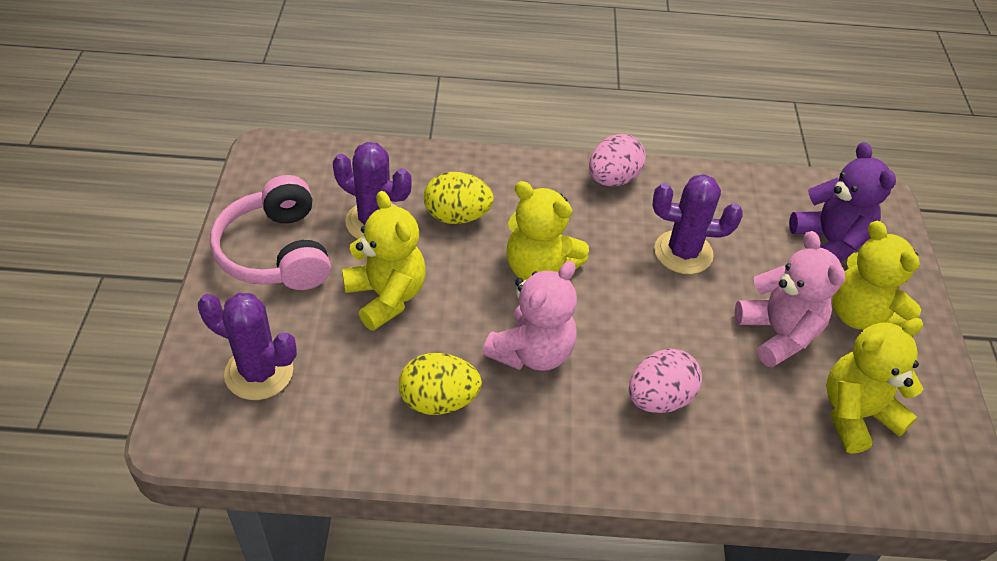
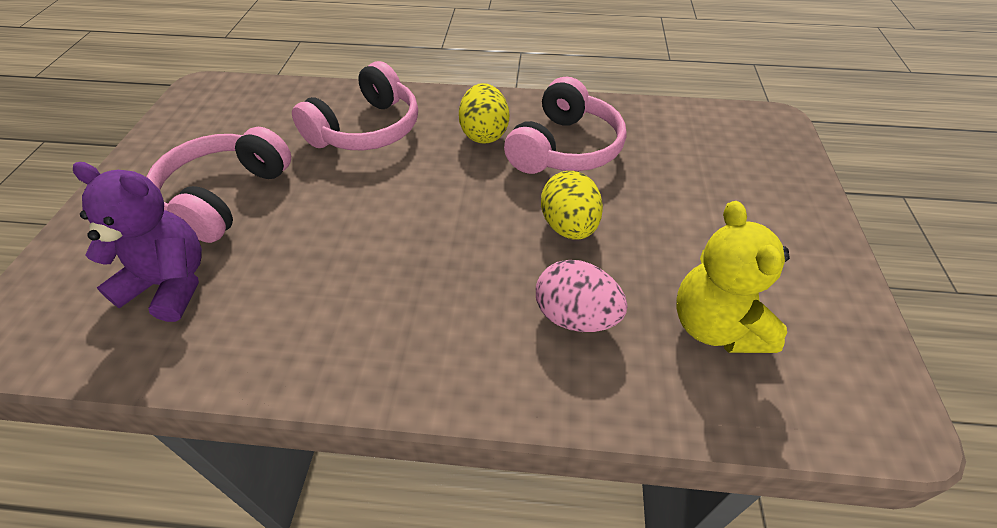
pink egg: 2 -> 1
pink headphones: 1 -> 3
pink teddy bear: 2 -> 0
purple cactus: 3 -> 0
yellow teddy bear: 4 -> 1

